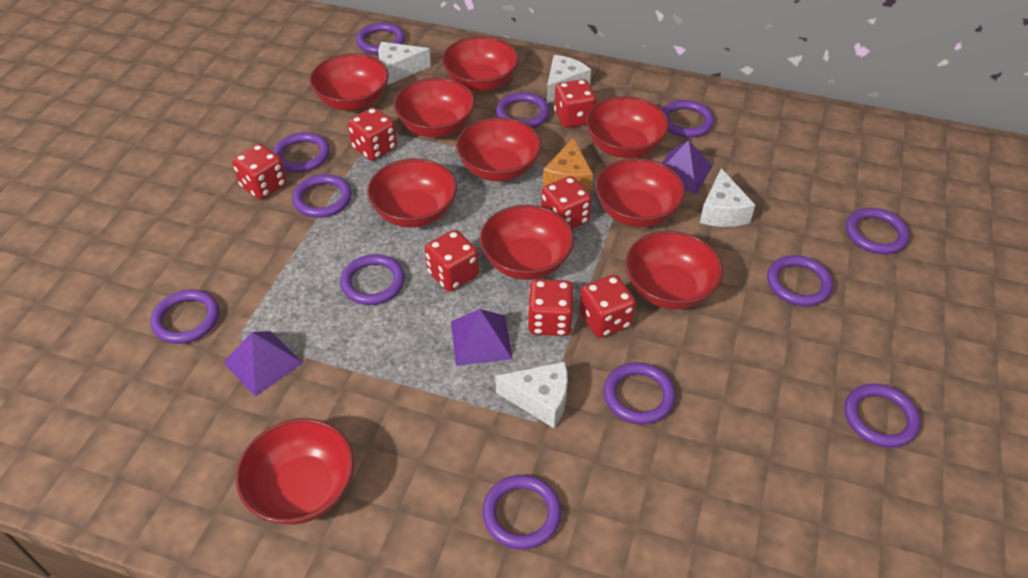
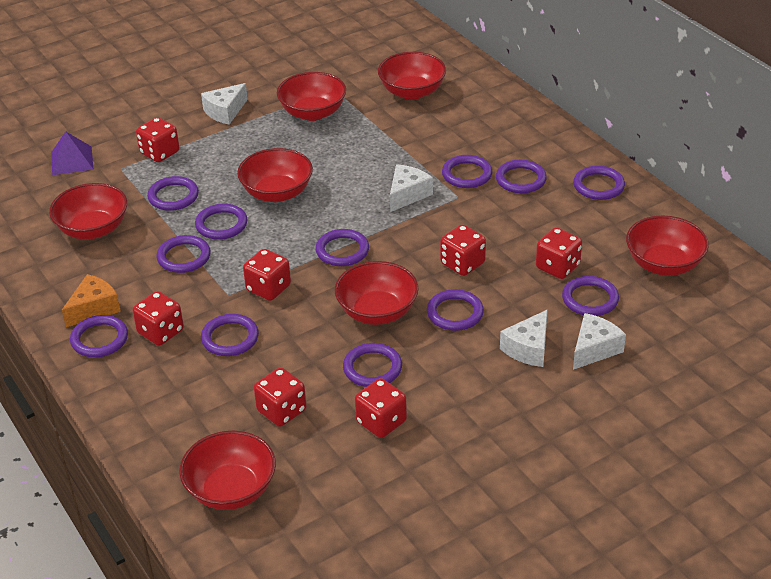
purple pyramid: 3 -> 1
red bowl: 10 -> 7

